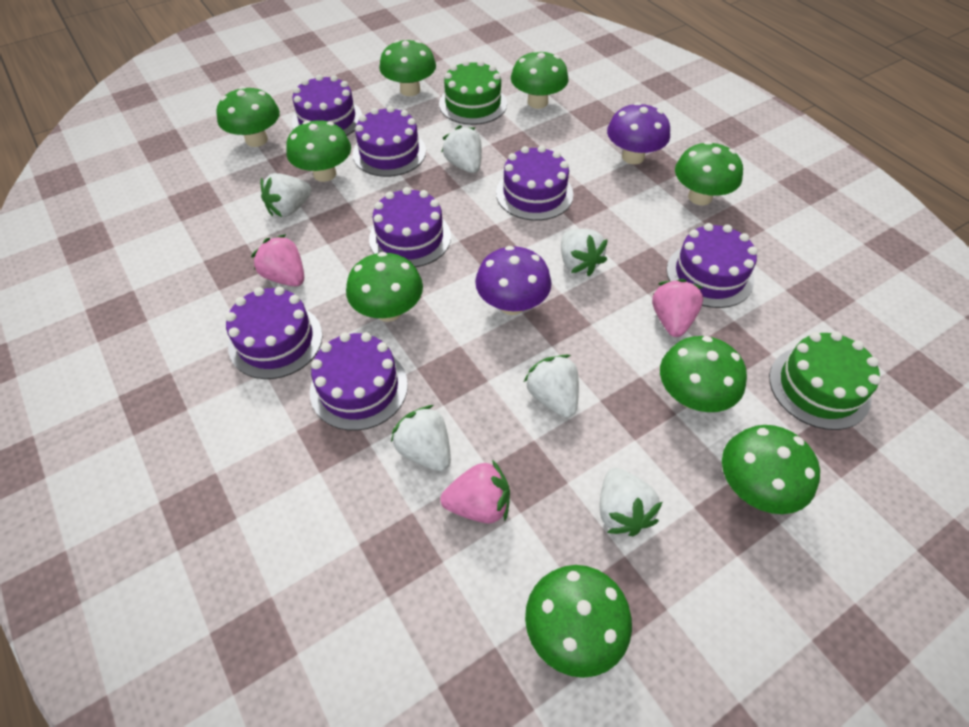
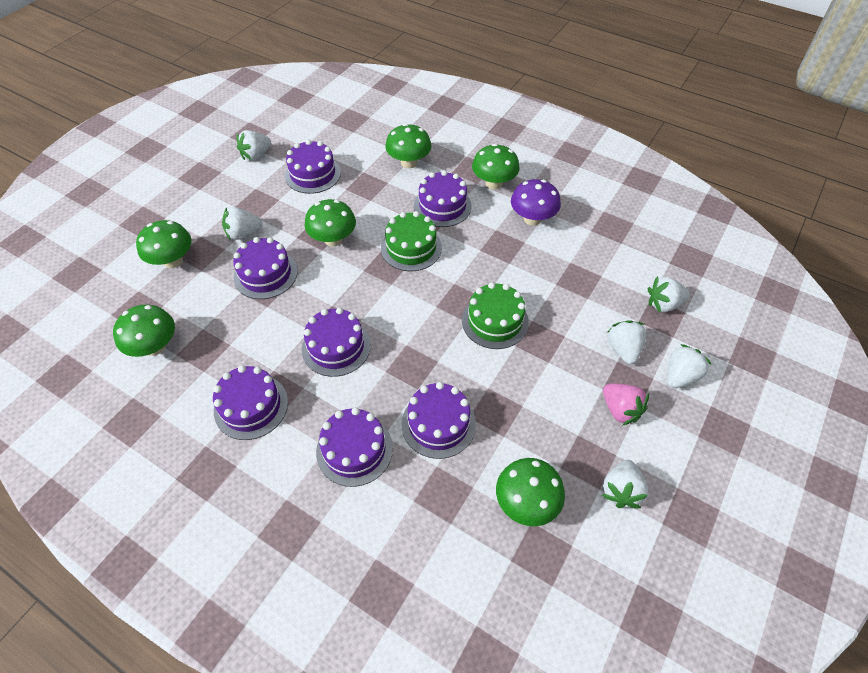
green mushroom: 9 -> 6
pink strawberry: 3 -> 1
purple mushroom: 2 -> 1

